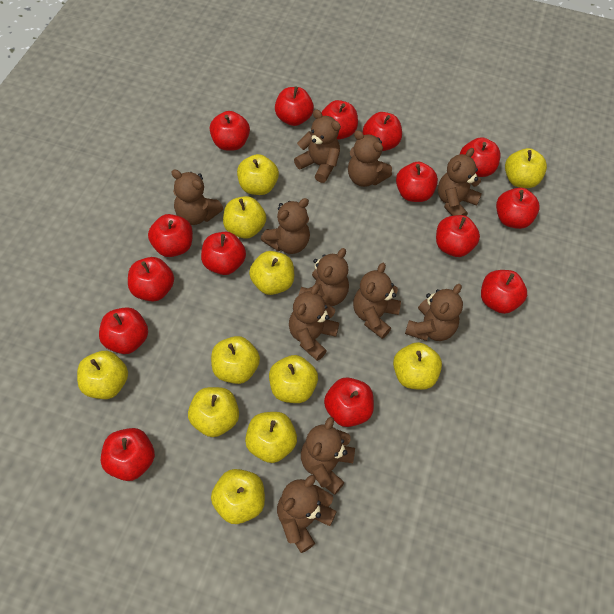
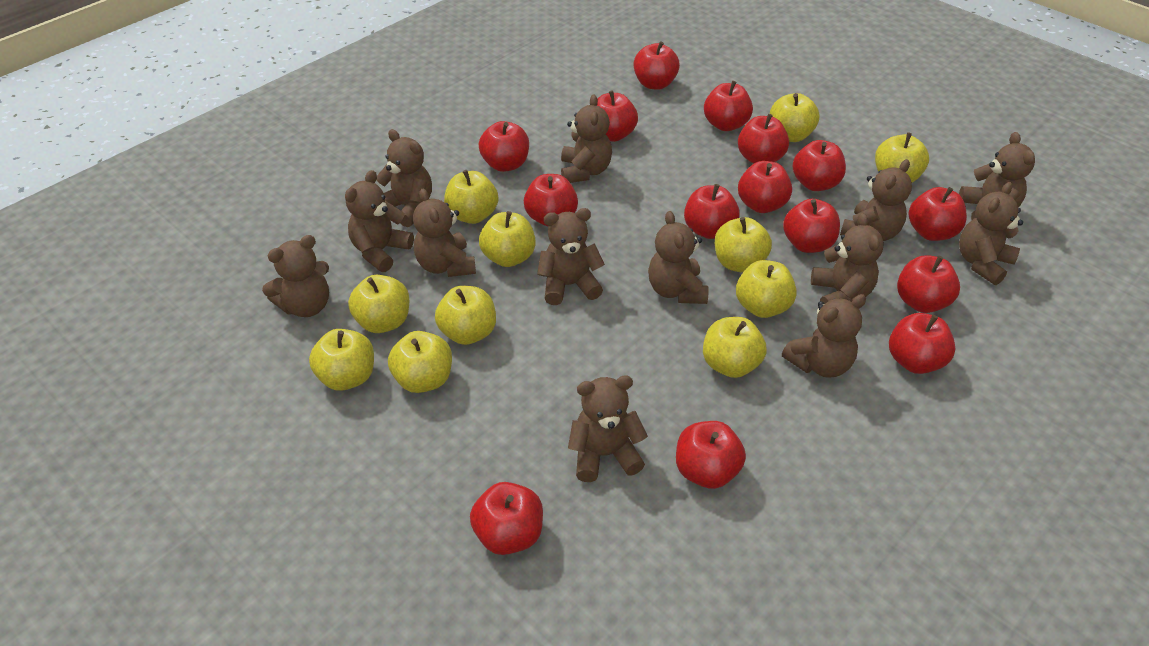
brown teddy bear: 11 -> 13

